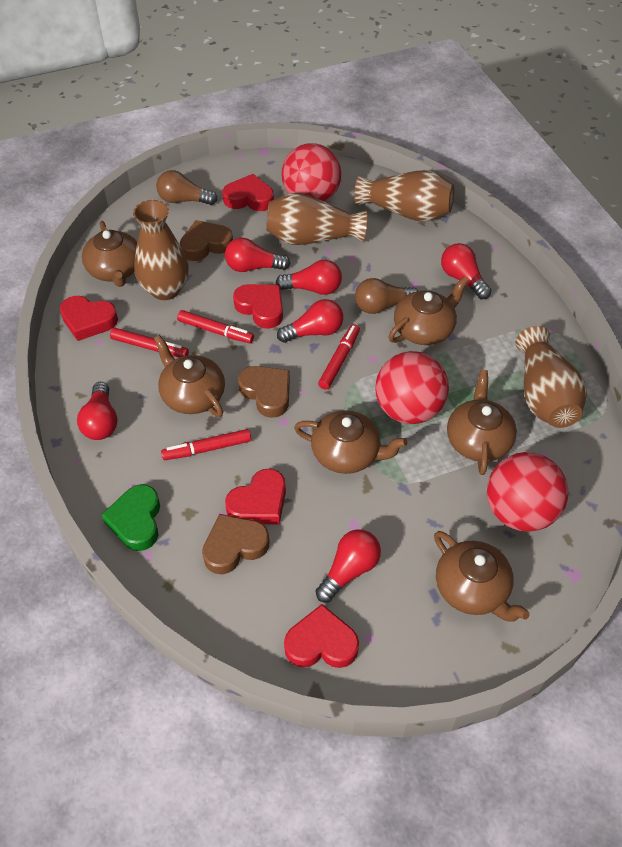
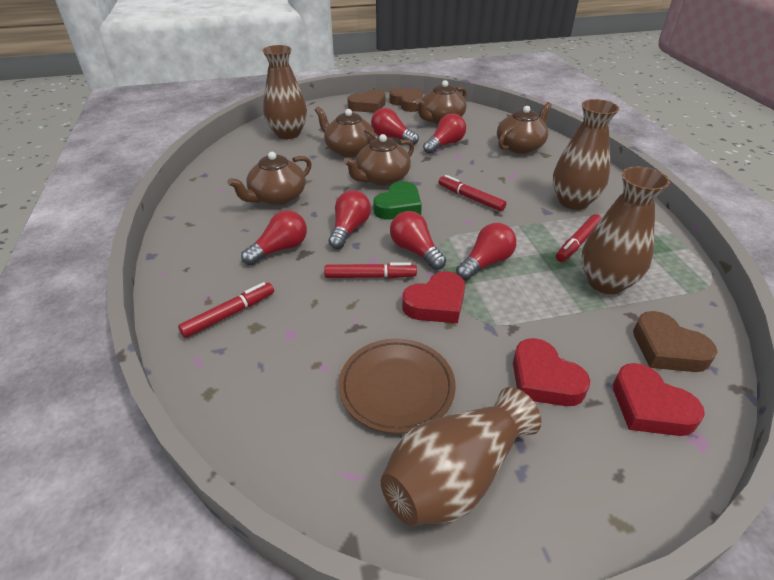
brown light bulb: 2 -> 0
brown plate: 0 -> 1
brown teapot: 6 -> 5
red ball: 3 -> 0
red heart: 5 -> 3

